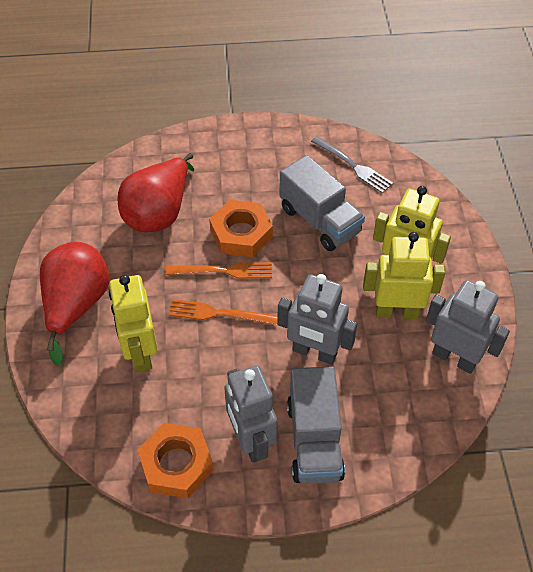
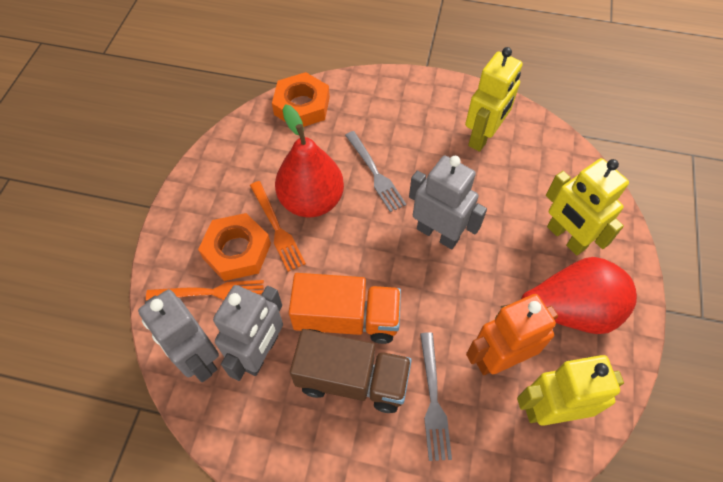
brown truck: 0 -> 1
grey fork: 1 -> 2
grey truck: 2 -> 0
orange robot: 0 -> 1
orange truck: 0 -> 1

